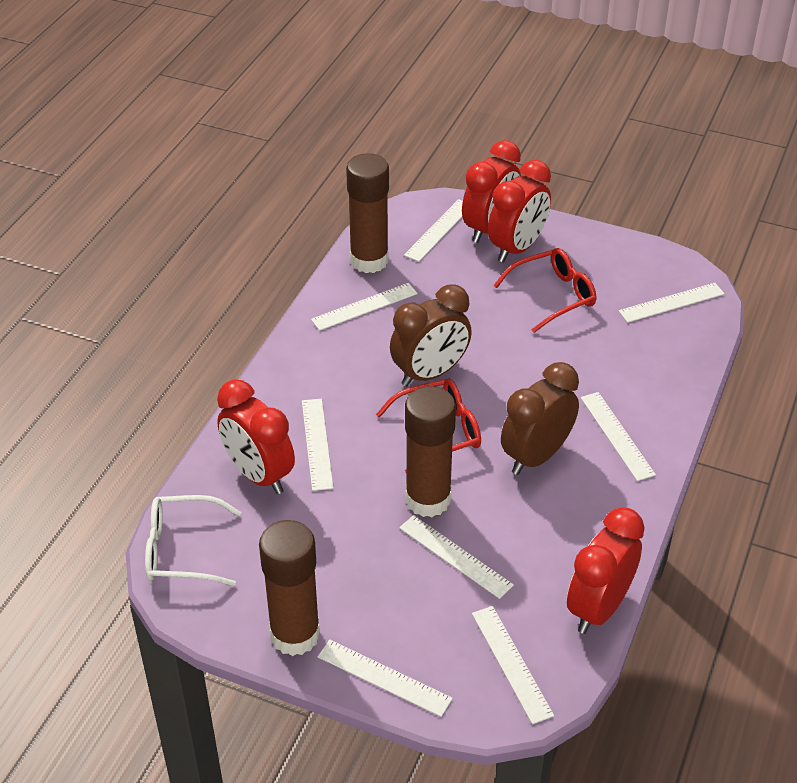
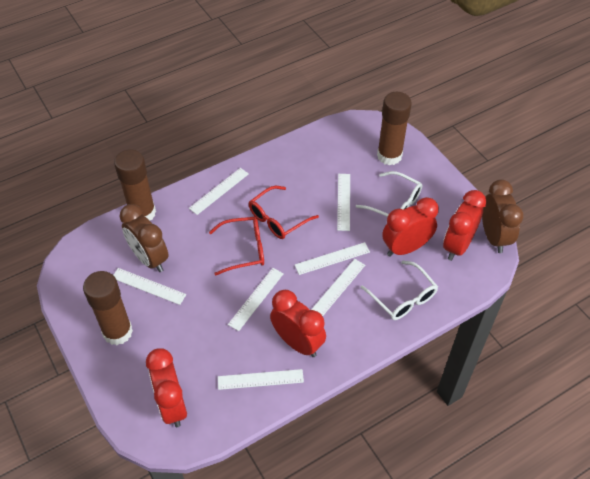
white glasses: 1 -> 2
white ruler: 8 -> 7

